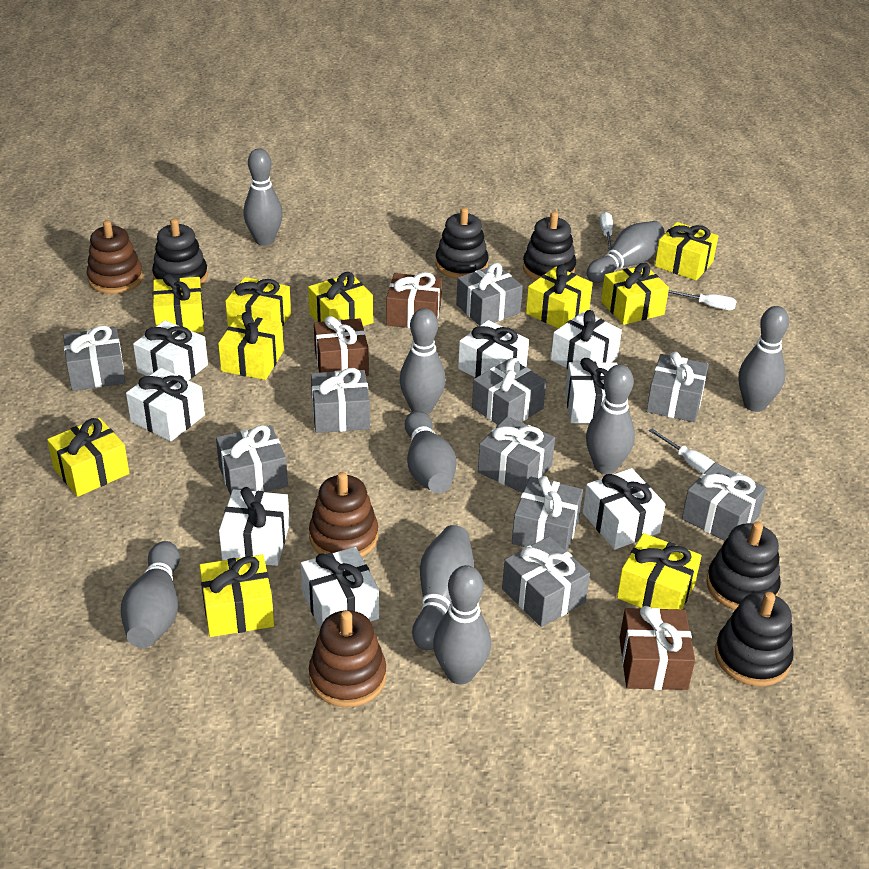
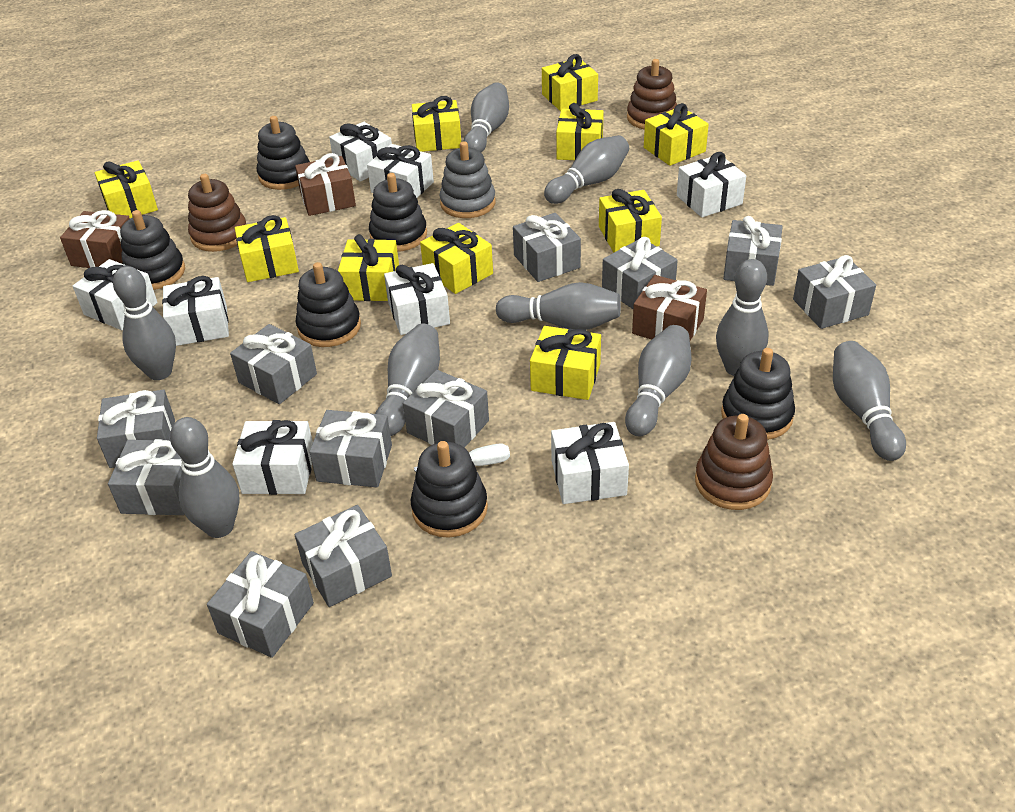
black stacking toy: 5 -> 6
grey gift: 10 -> 11
grey stacking toy: 0 -> 1
white screwdriver: 3 -> 1

